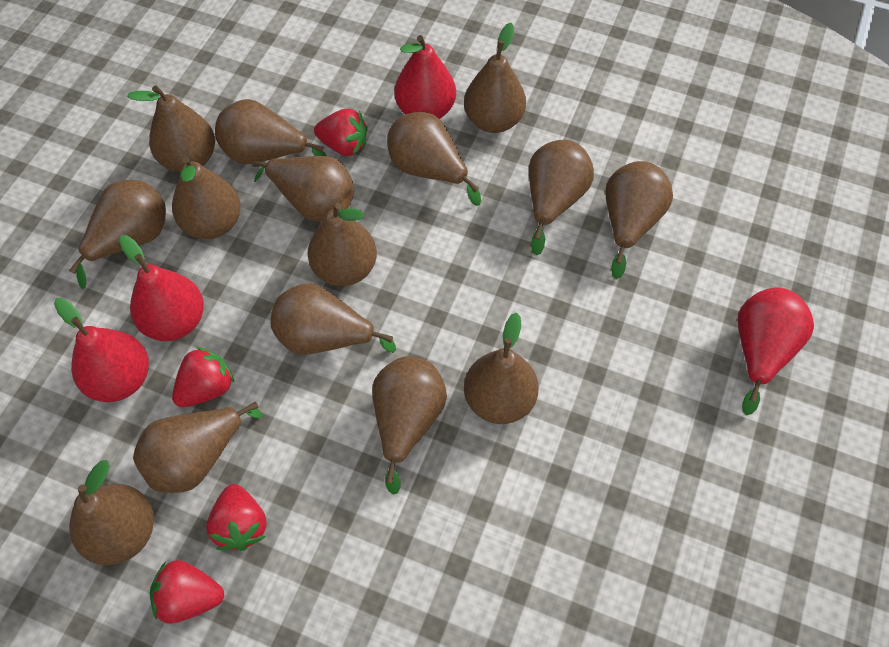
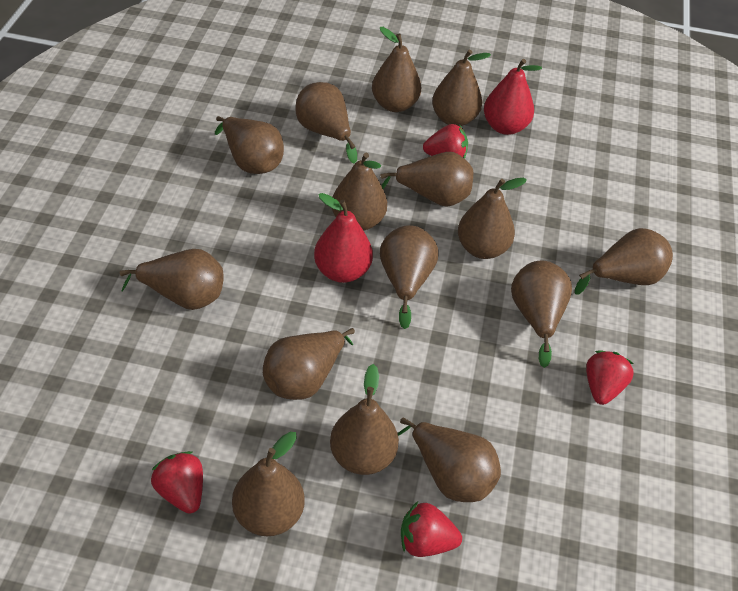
red pear: 4 -> 2

